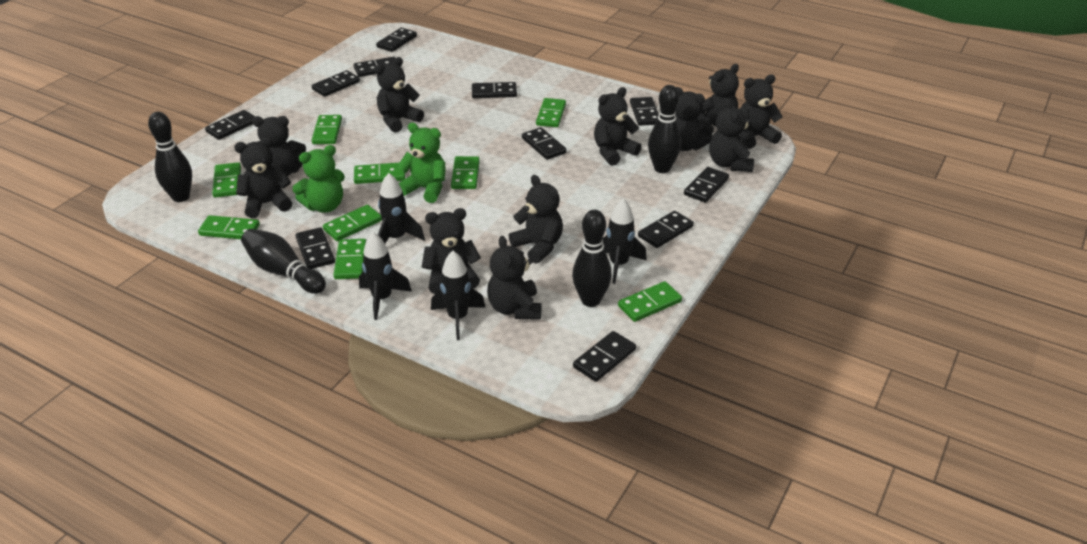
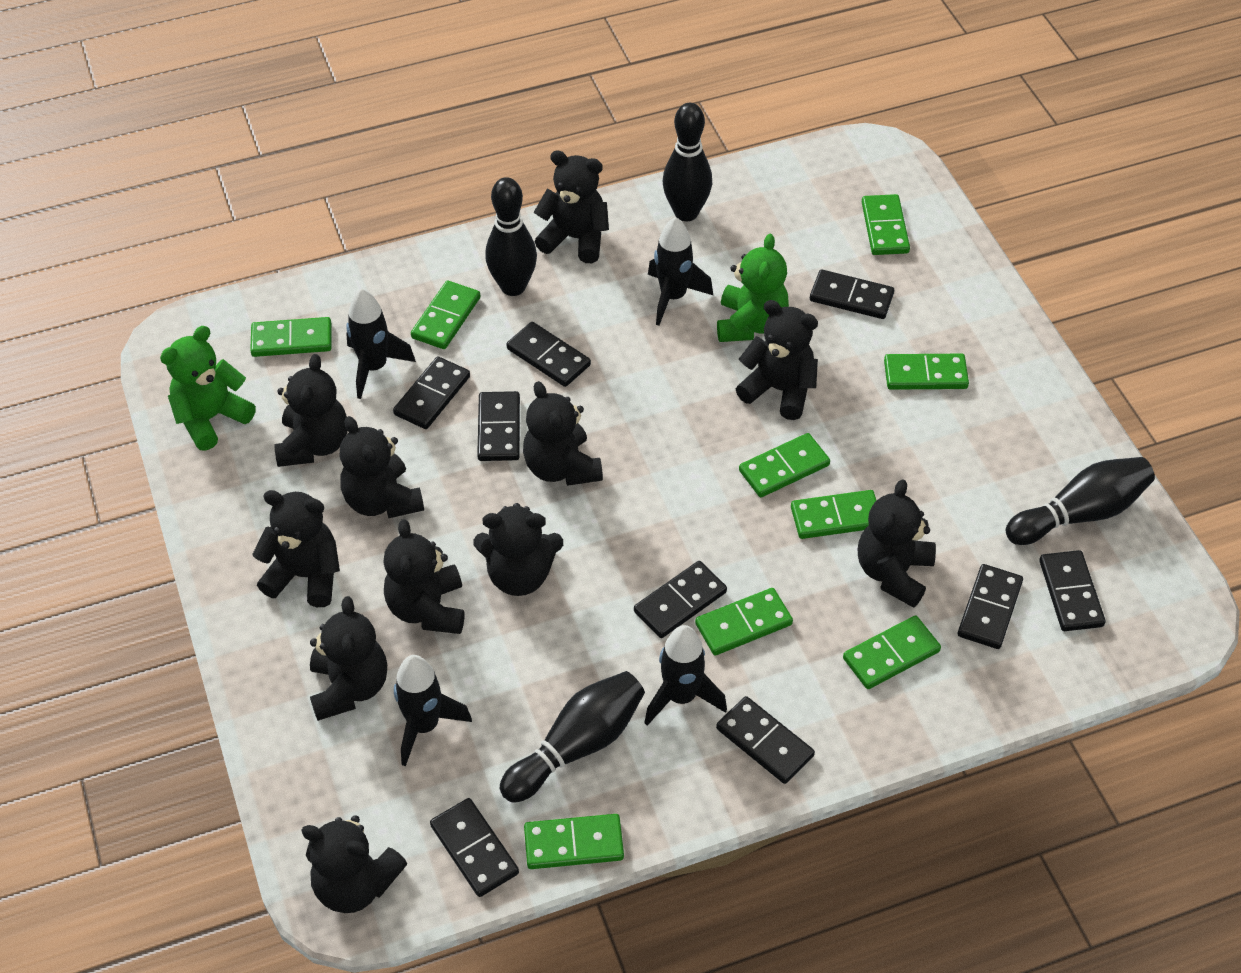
black domino: 11 -> 9

